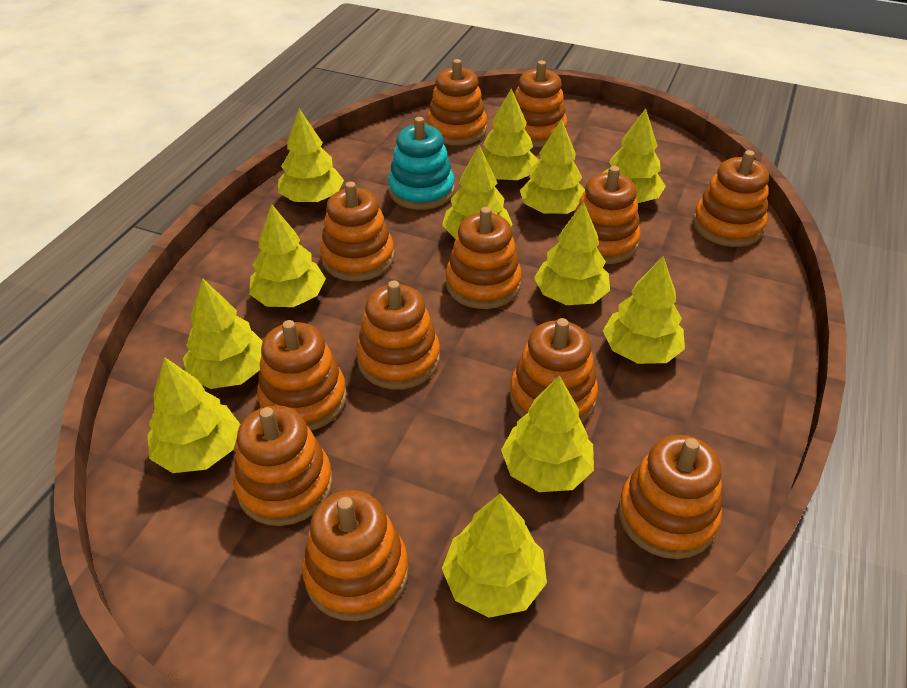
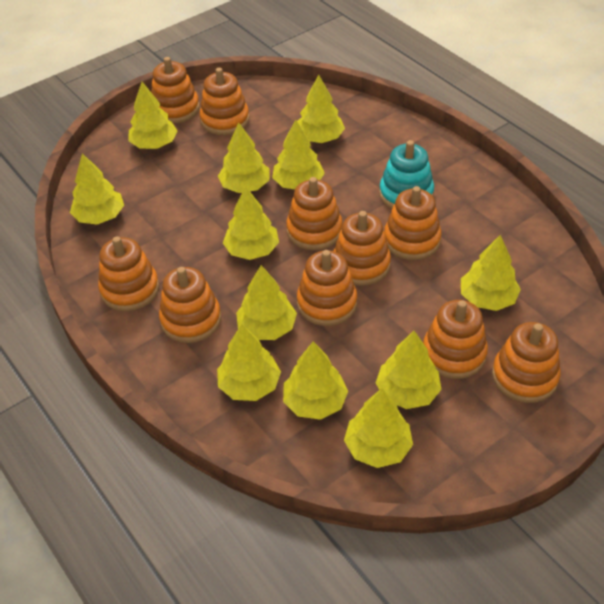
orange stacking toy: 12 -> 10

